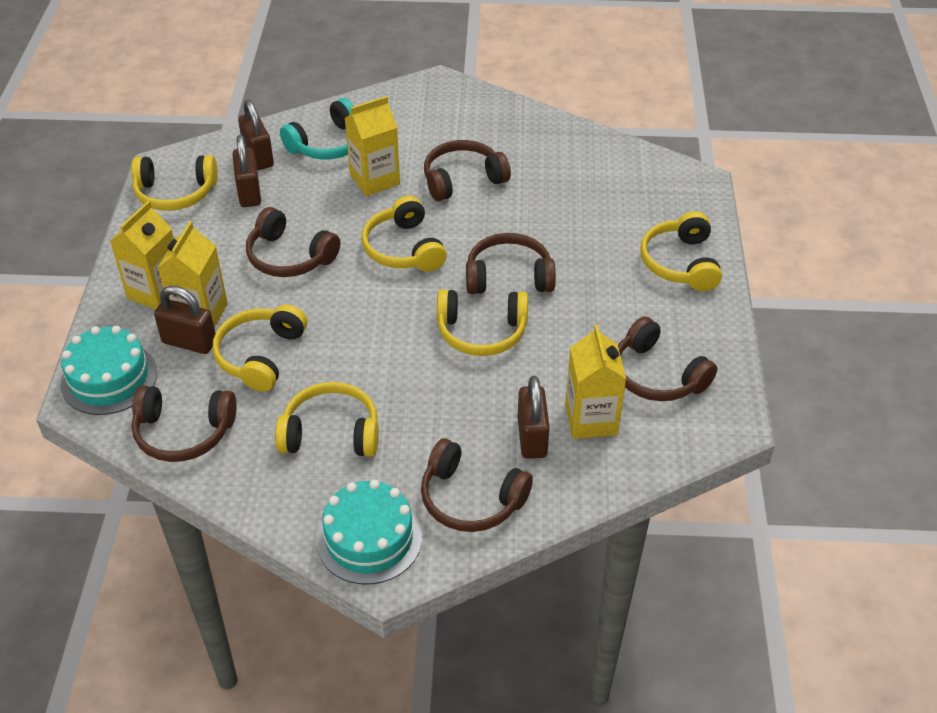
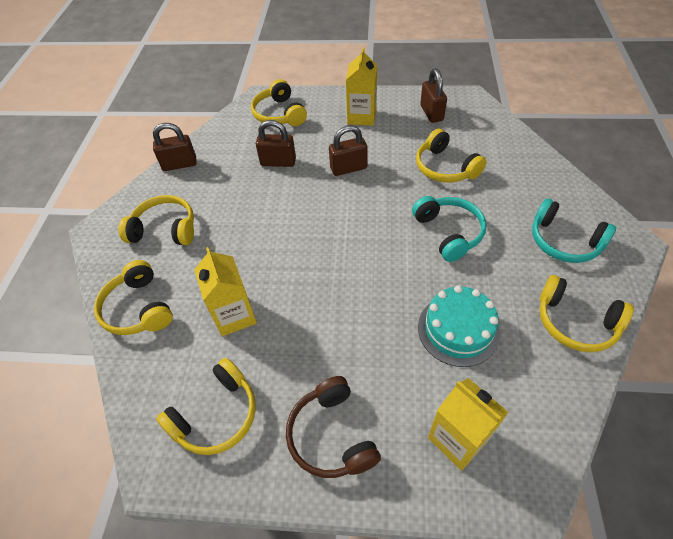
brown headphones: 6 -> 1
turquoise cake: 2 -> 1
turquoise headphones: 1 -> 2
yellow carton: 4 -> 3

